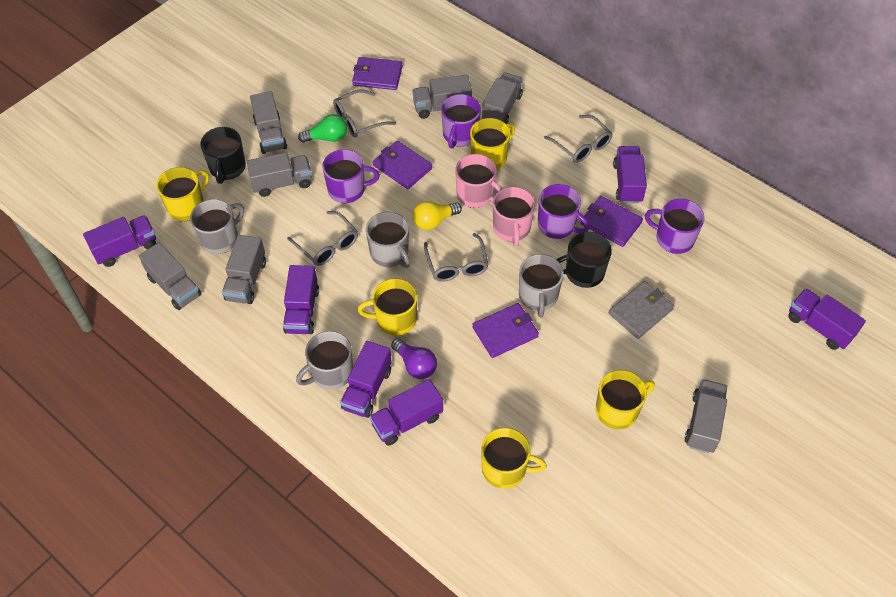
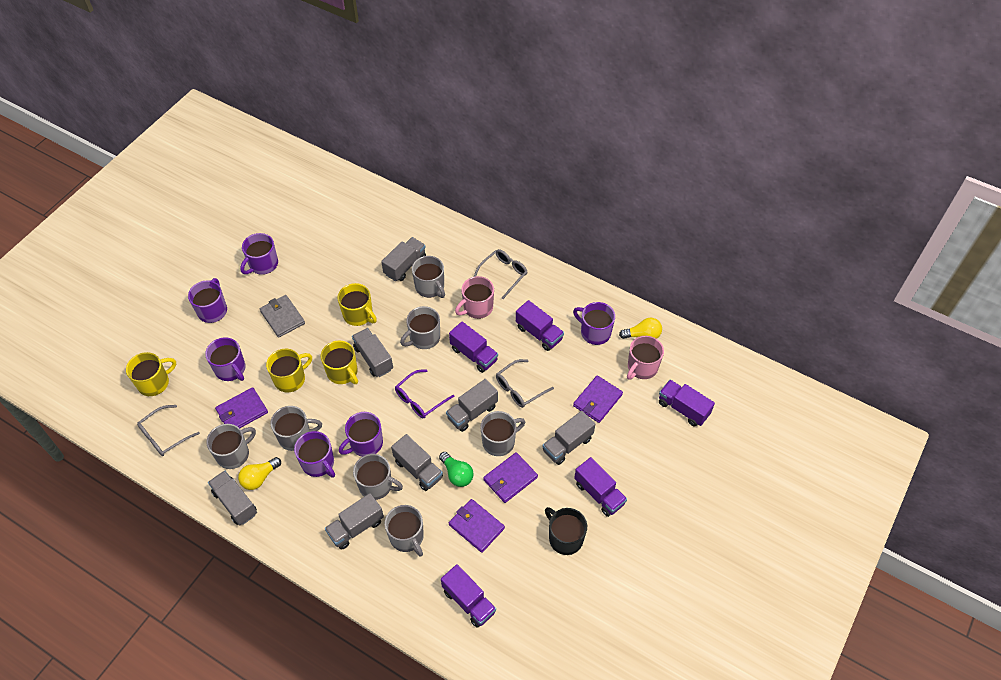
black mug: 2 -> 1
grey glasses: 4 -> 3
grey mug: 4 -> 7
purple glasses: 0 -> 1
purple light bulb: 1 -> 0
purple mug: 4 -> 6
purple truck: 6 -> 5
yellow light bulb: 1 -> 2
yellow mug: 5 -> 4

